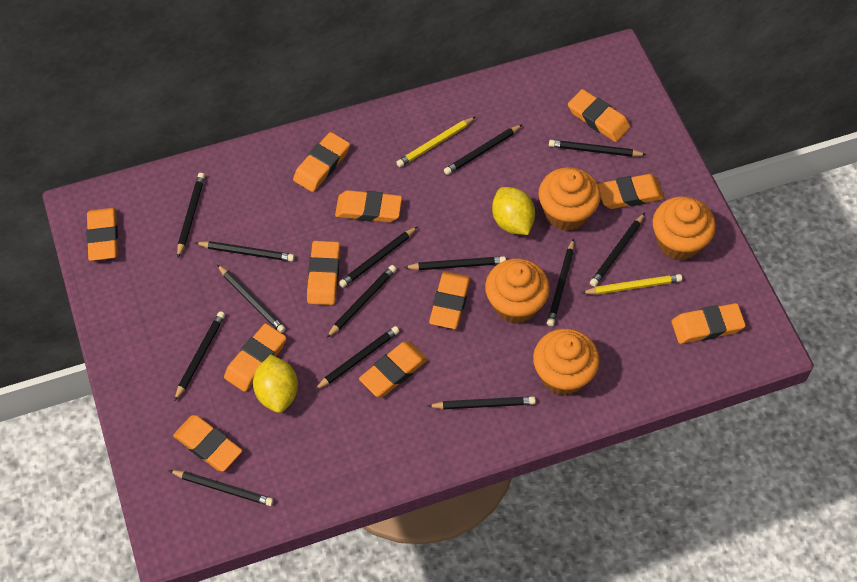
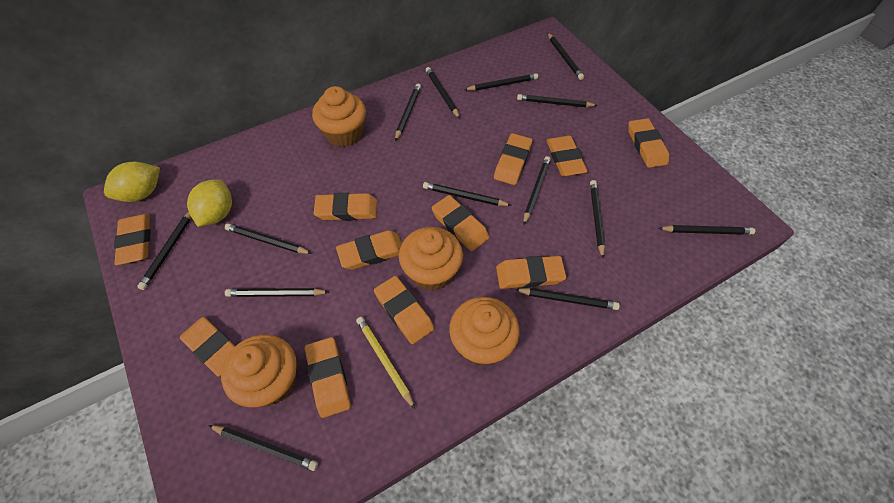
yellow pencil: 2 -> 1

